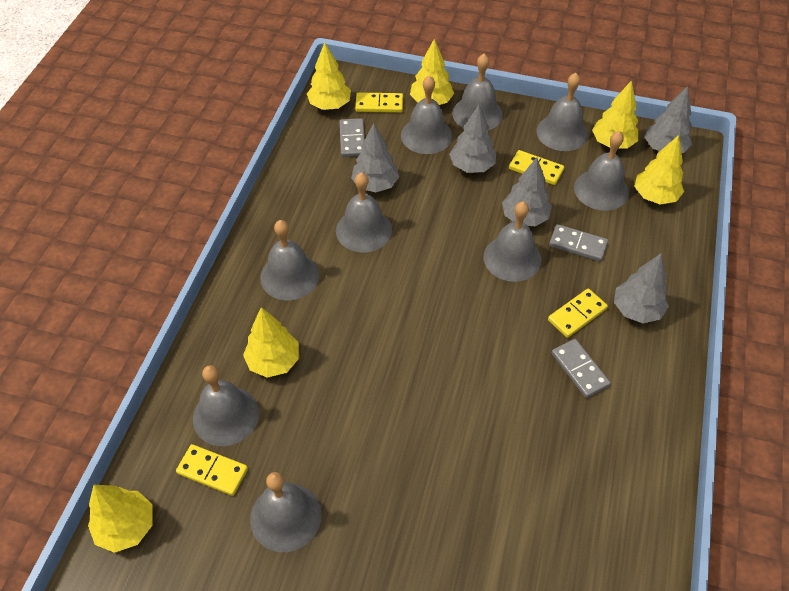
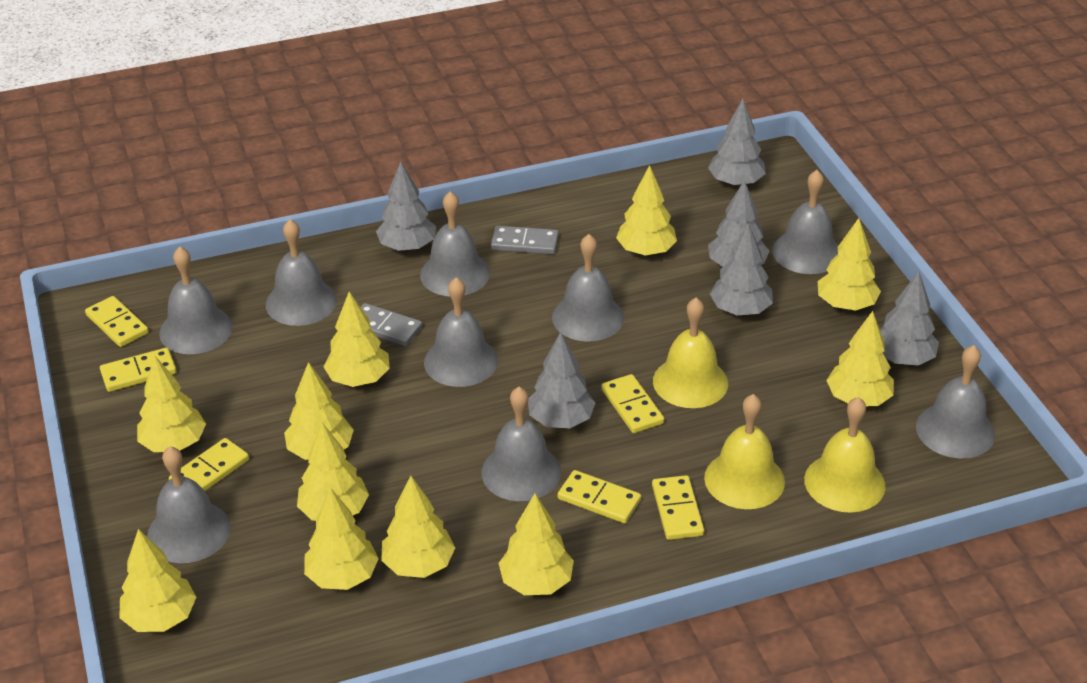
grey domino: 3 -> 2
grey tree: 5 -> 6
yellow bell: 0 -> 3
yellow domino: 4 -> 6
yellow tree: 6 -> 11

